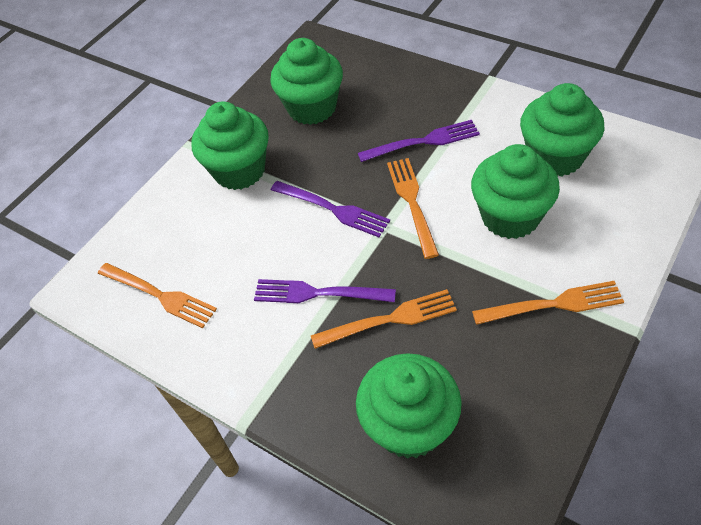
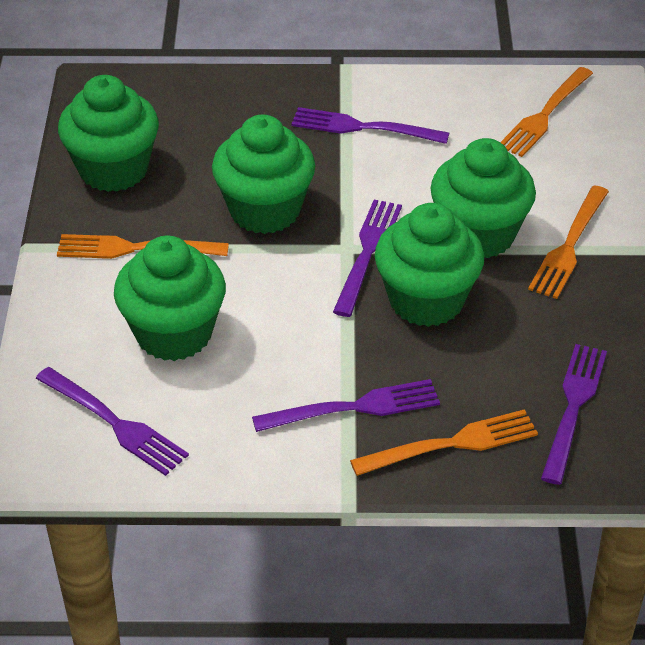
purple fork: 3 -> 5

